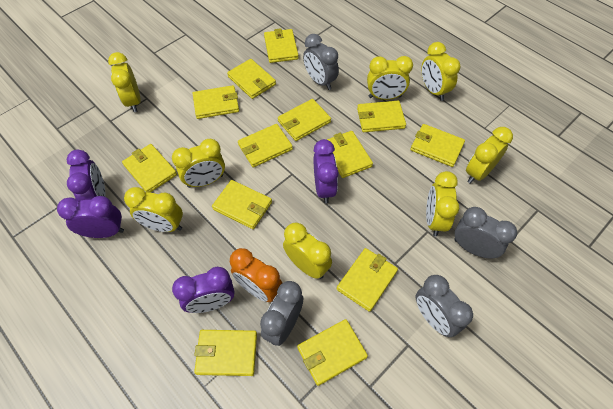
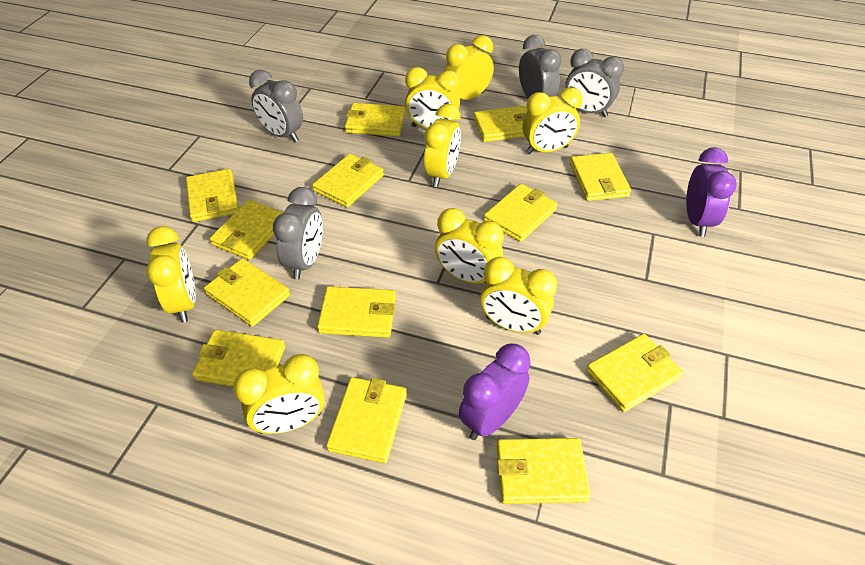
orange clock: 1 -> 0
purple clock: 4 -> 2

